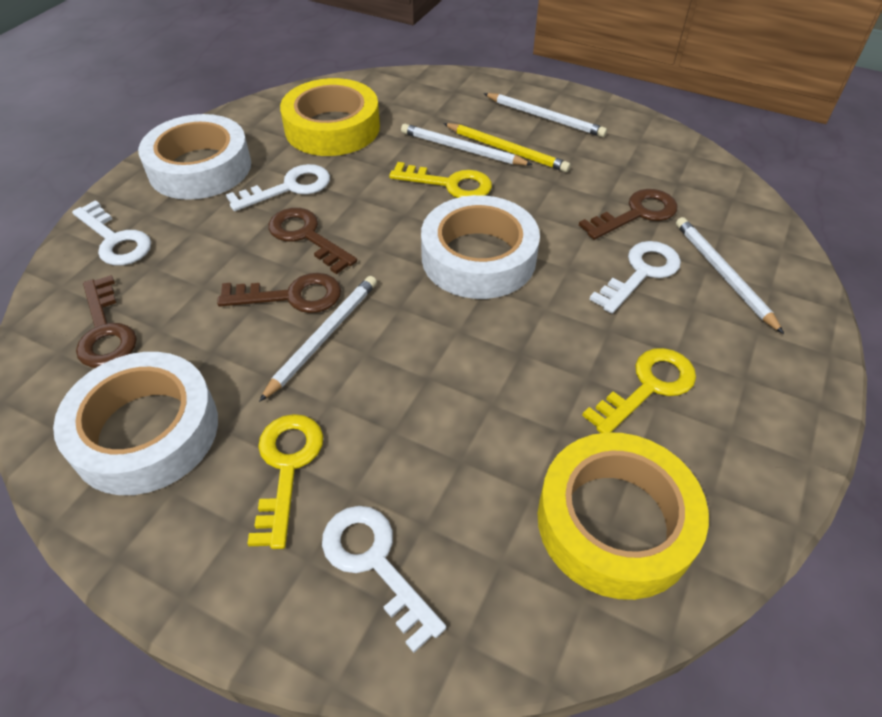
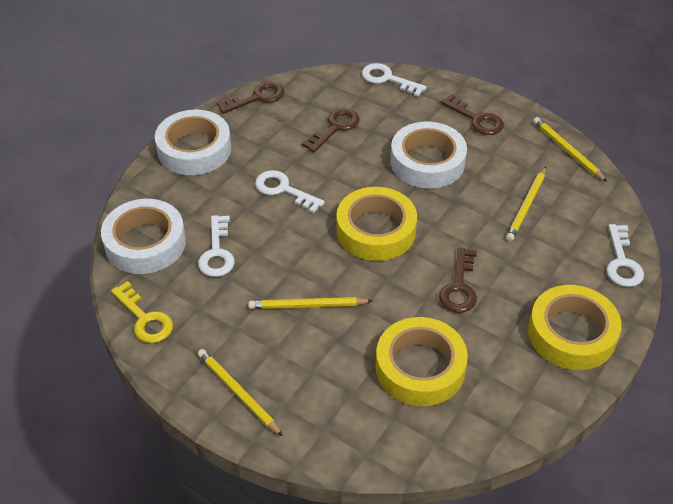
white pencil: 4 -> 0
yellow key: 3 -> 1
yellow pencil: 1 -> 4
yellow tape: 2 -> 3

